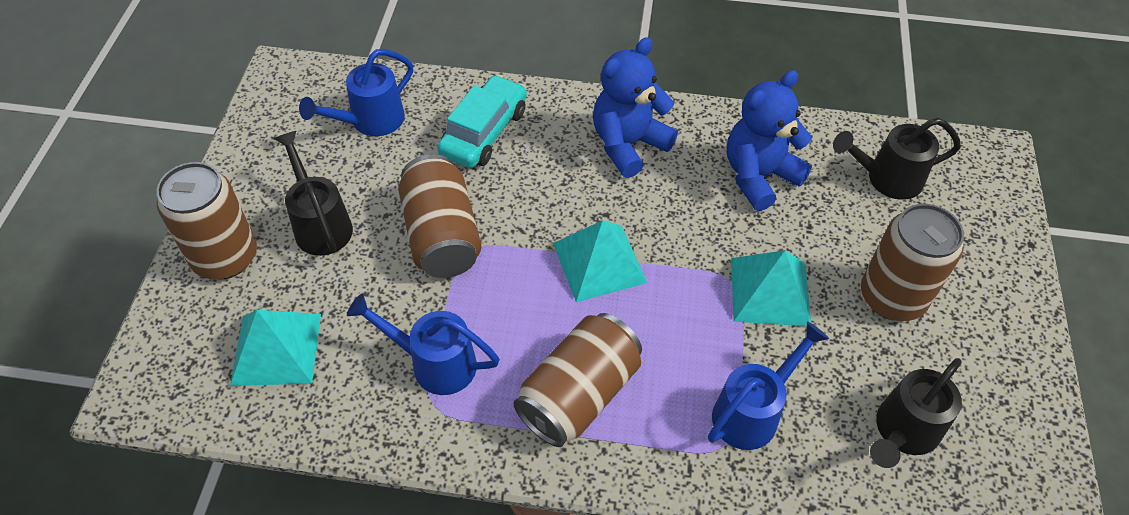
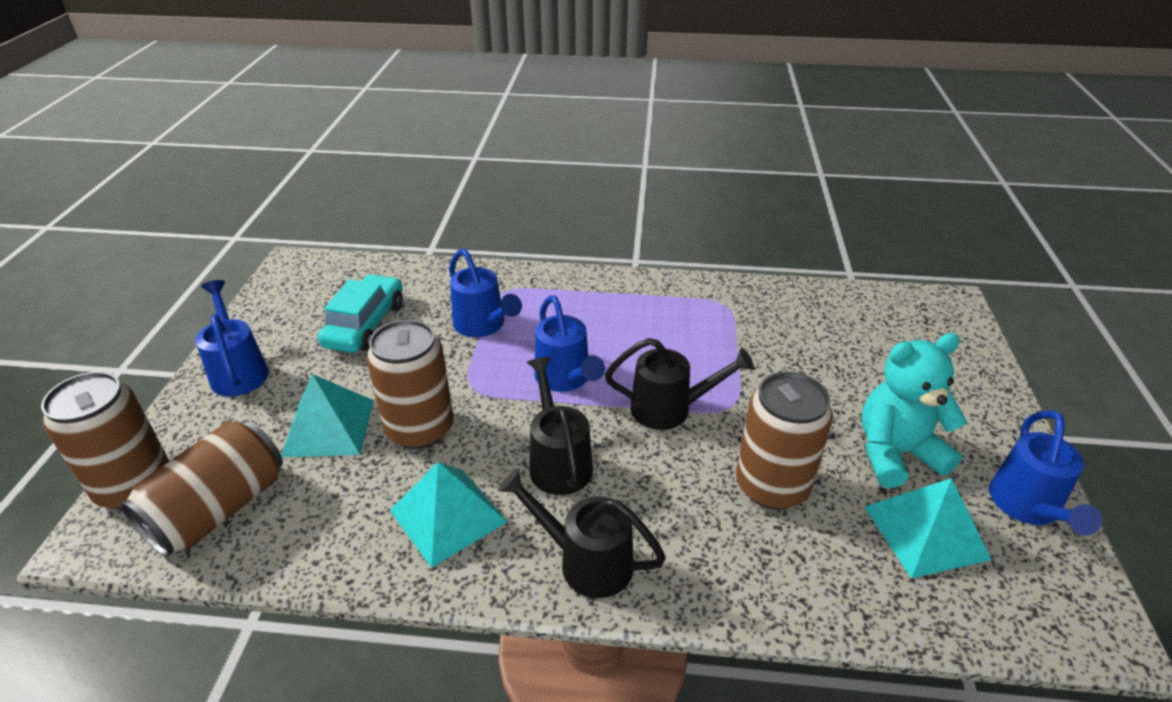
blue teddy bear: 2 -> 0
blue watering can: 3 -> 4
turquoise teddy bear: 0 -> 1

